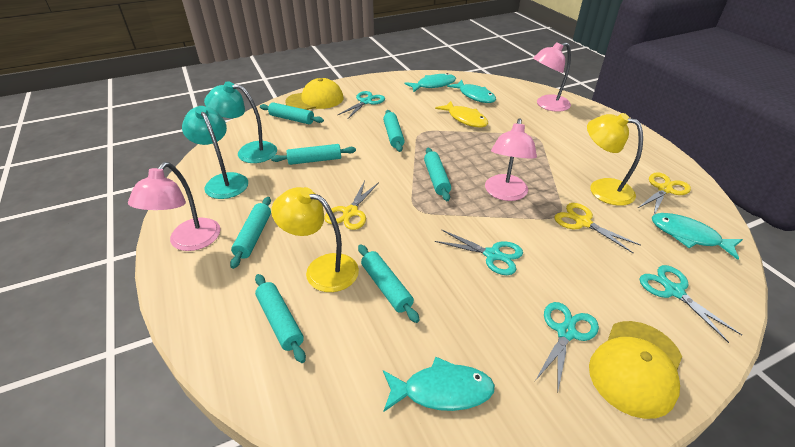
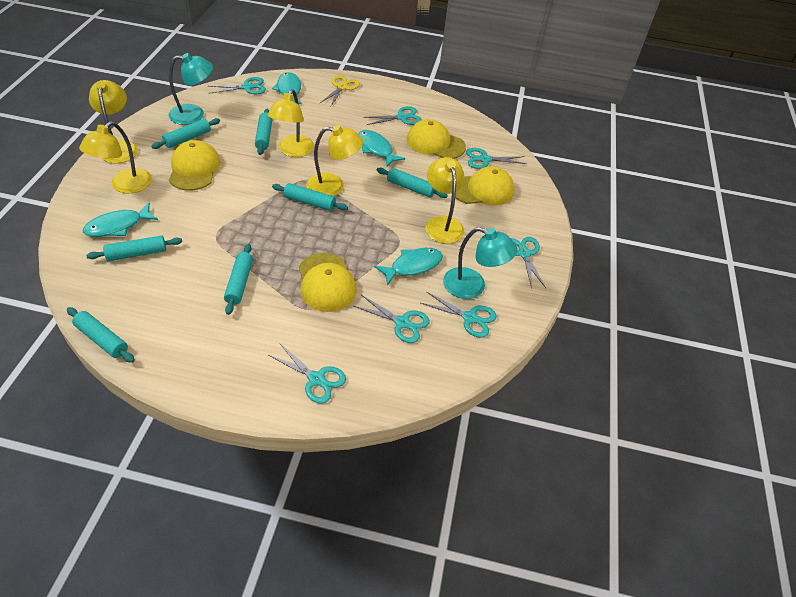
pink lamp: 3 -> 0
turquoise scissors: 4 -> 7
yellow cap: 2 -> 4
yellow fish: 1 -> 0
yellow lamp: 2 -> 5
yellow scissors: 3 -> 1

